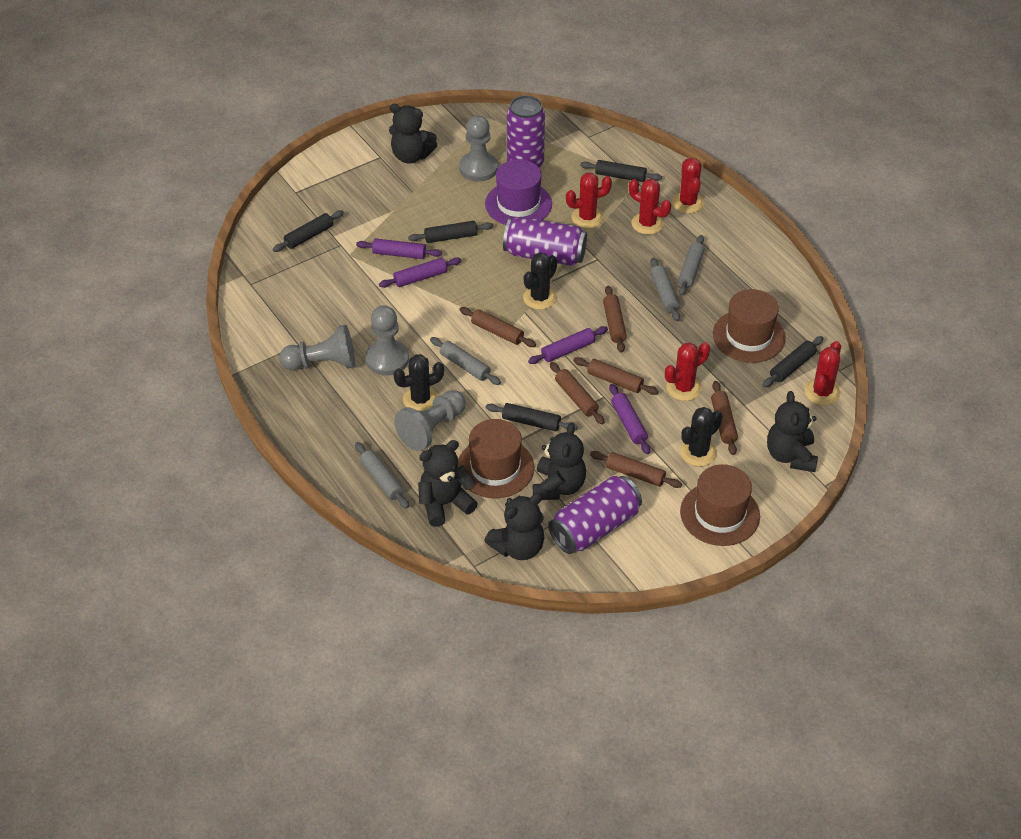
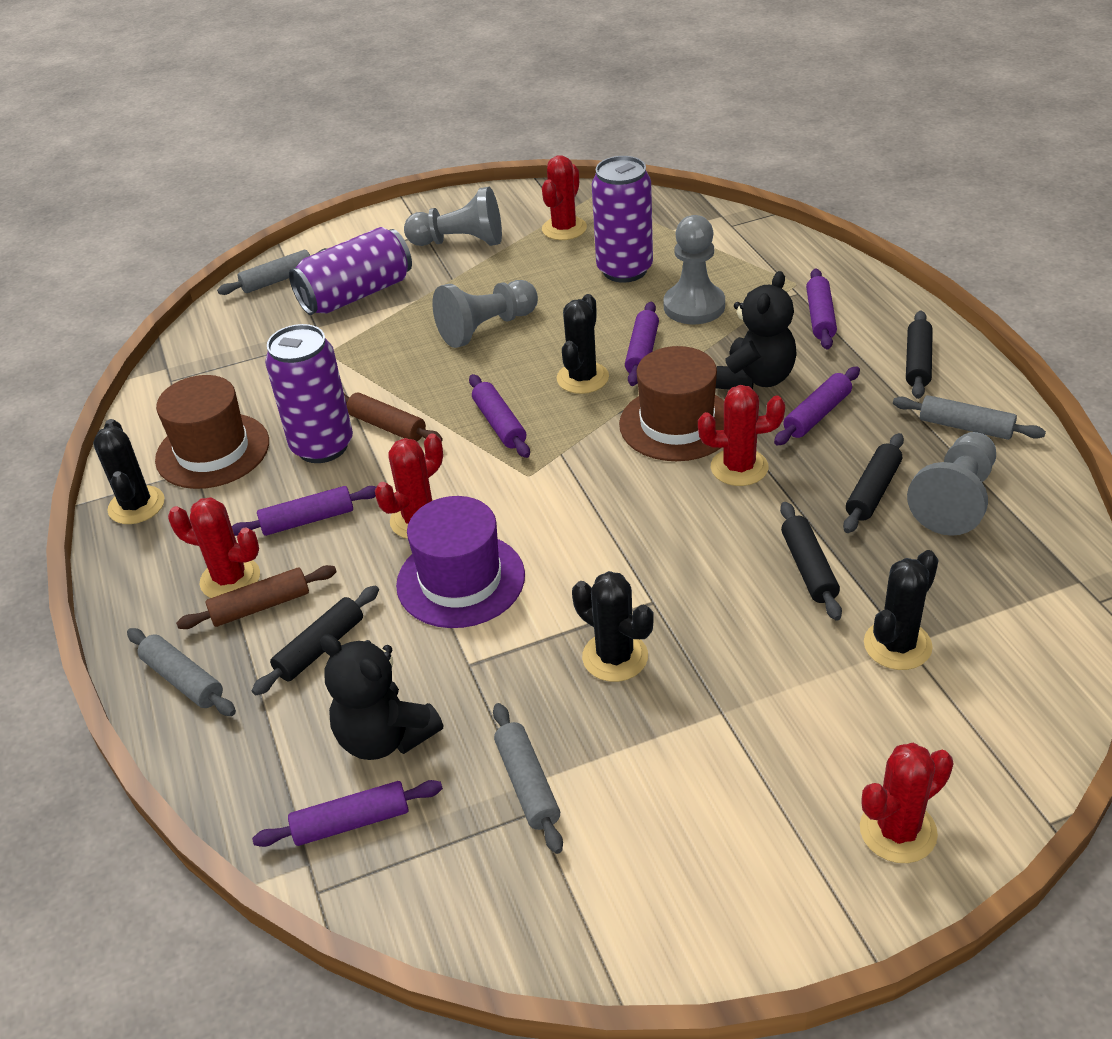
black cactus: 3 -> 4
black rolling pin: 5 -> 4
black teddy bear: 5 -> 2
brown hat: 3 -> 2
brown rolling pin: 6 -> 2
purple rolling pin: 4 -> 6

